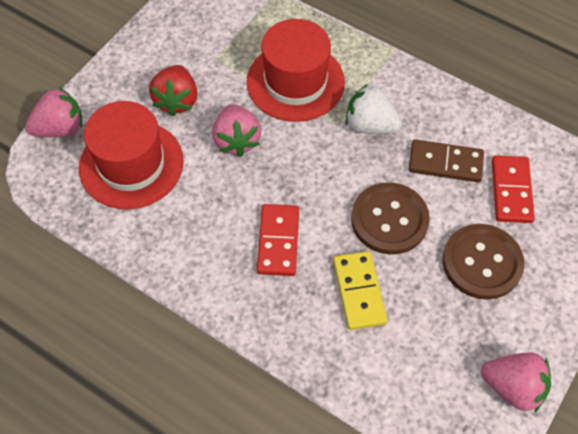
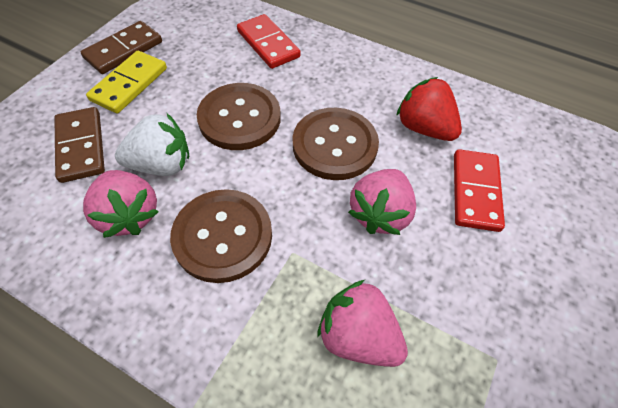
brown button: 2 -> 3
brown domino: 1 -> 2
red hat: 2 -> 0

